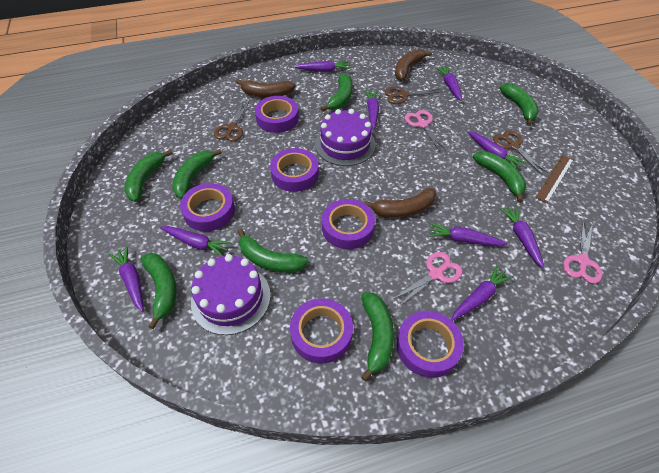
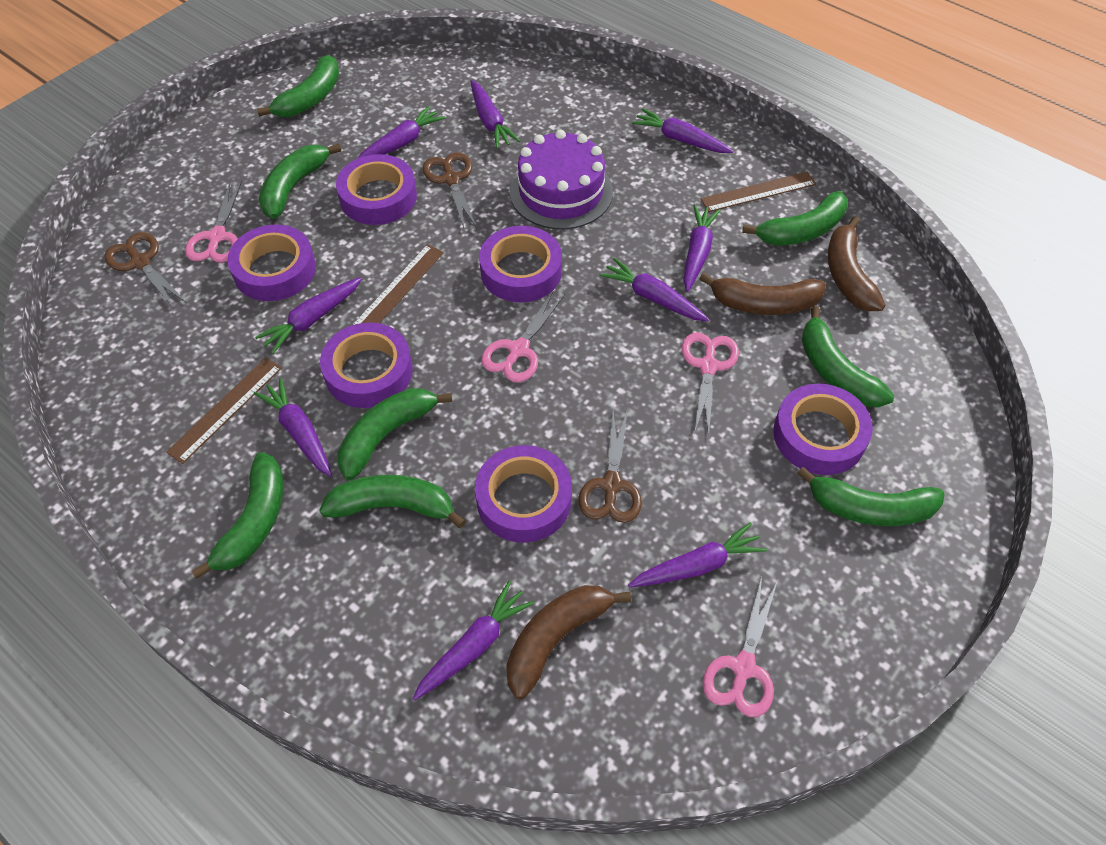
brown ruler: 1 -> 3
pink scissors: 3 -> 4
purple cake: 2 -> 1

